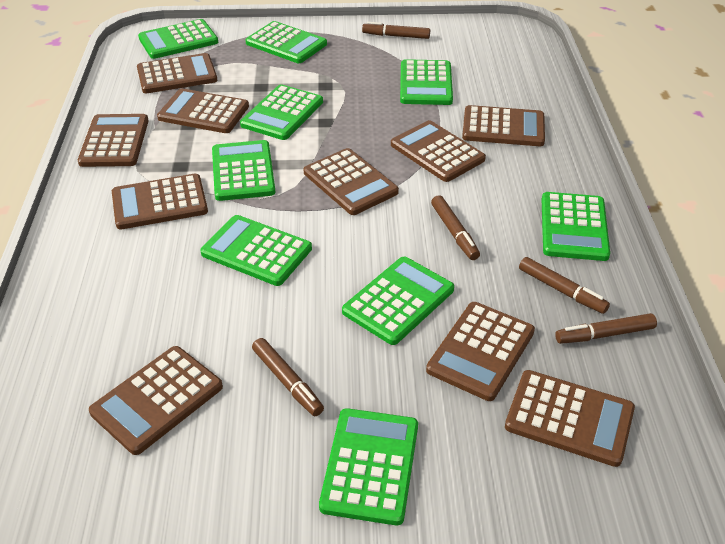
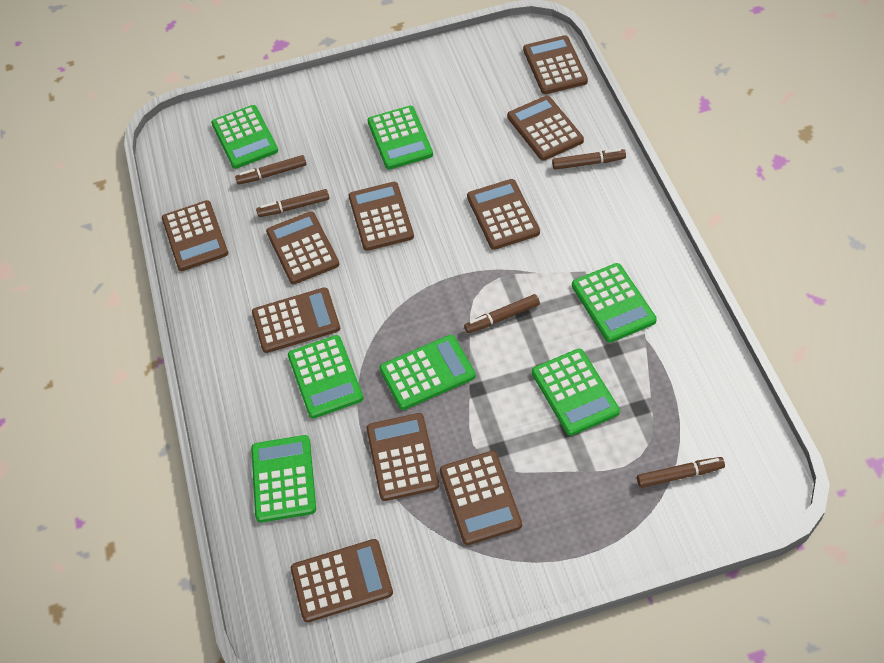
green calculator: 9 -> 7

